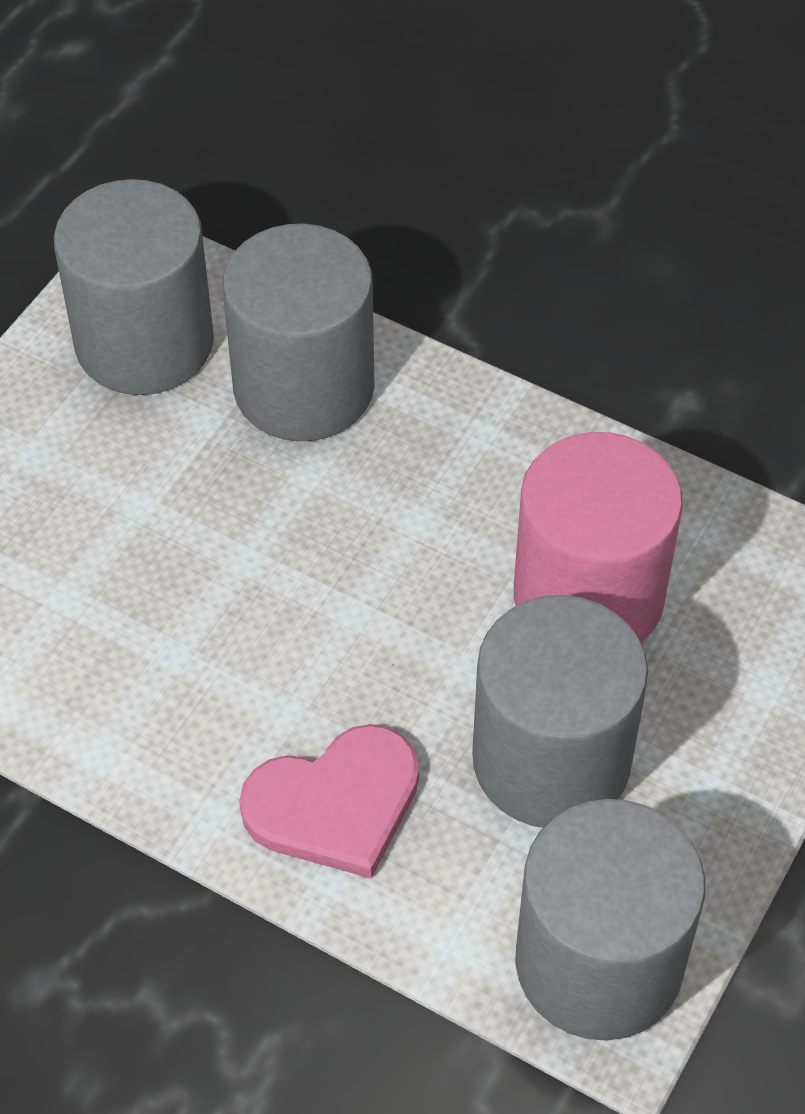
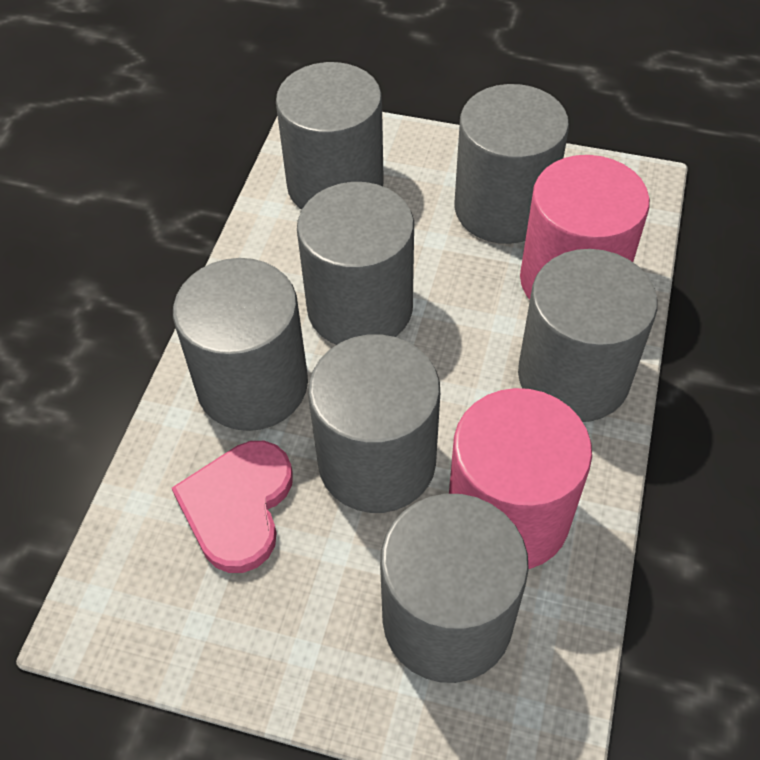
grey cylinder: 4 -> 7
pink cylinder: 1 -> 2

